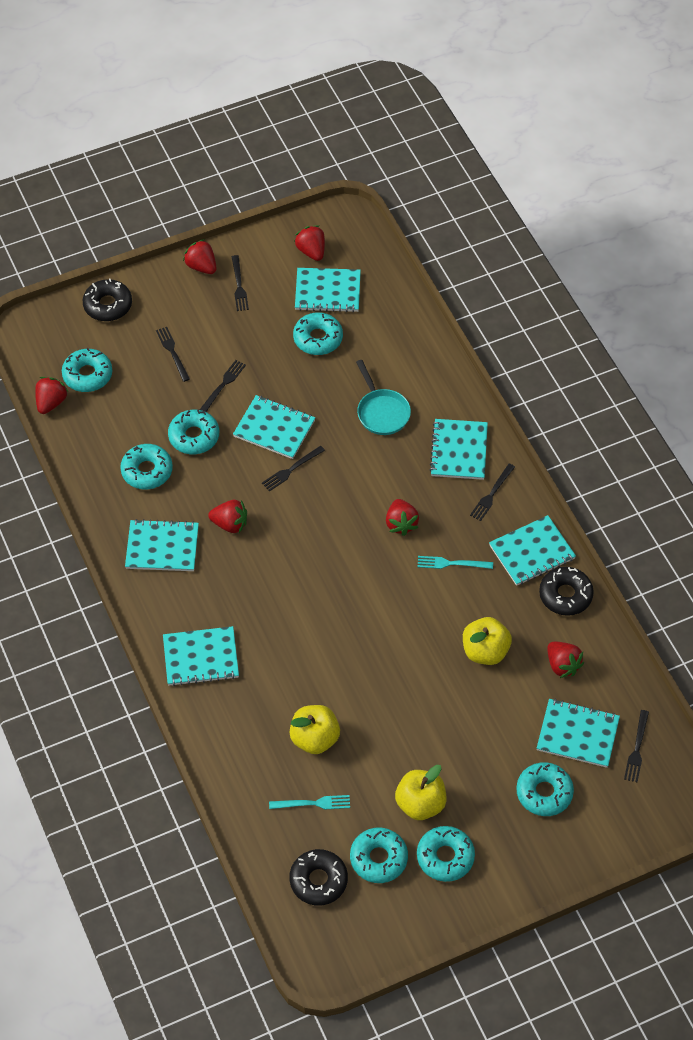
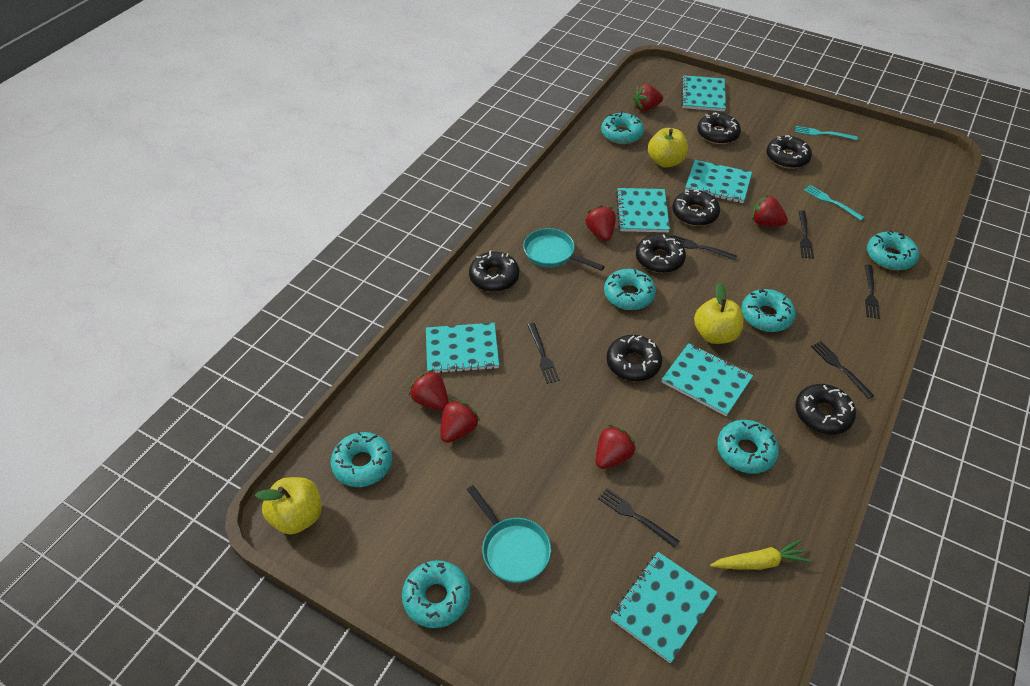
black donut: 3 -> 7
turquoise notebook: 7 -> 6
turquoise pan: 1 -> 2
yellow carrot: 0 -> 1

